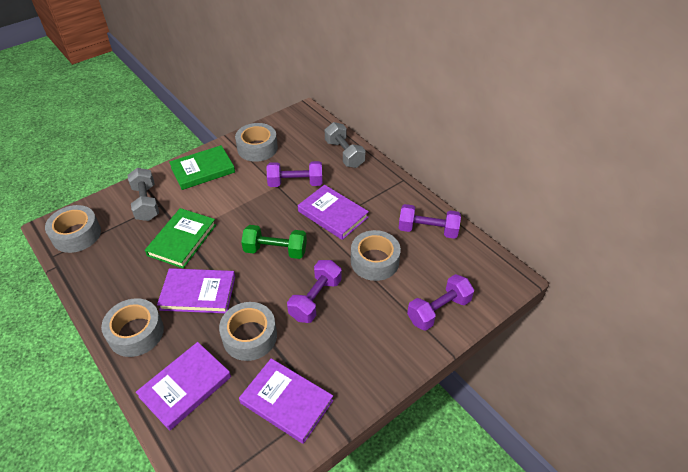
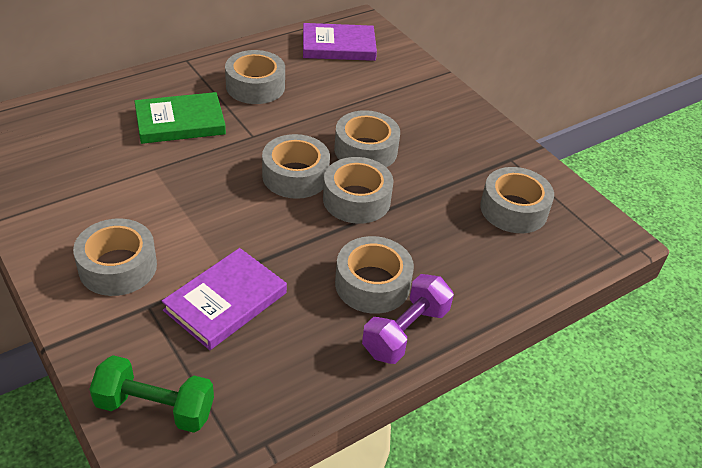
green book: 2 -> 1
grey dumbbell: 2 -> 0
grey tape: 5 -> 7
purple book: 4 -> 2
purple dumbbell: 4 -> 1

